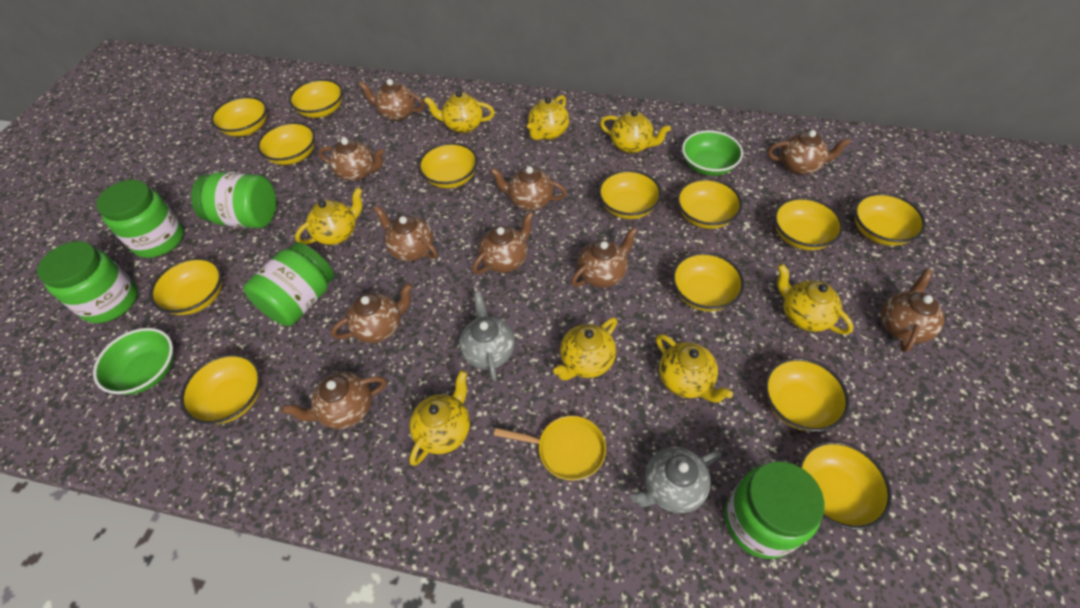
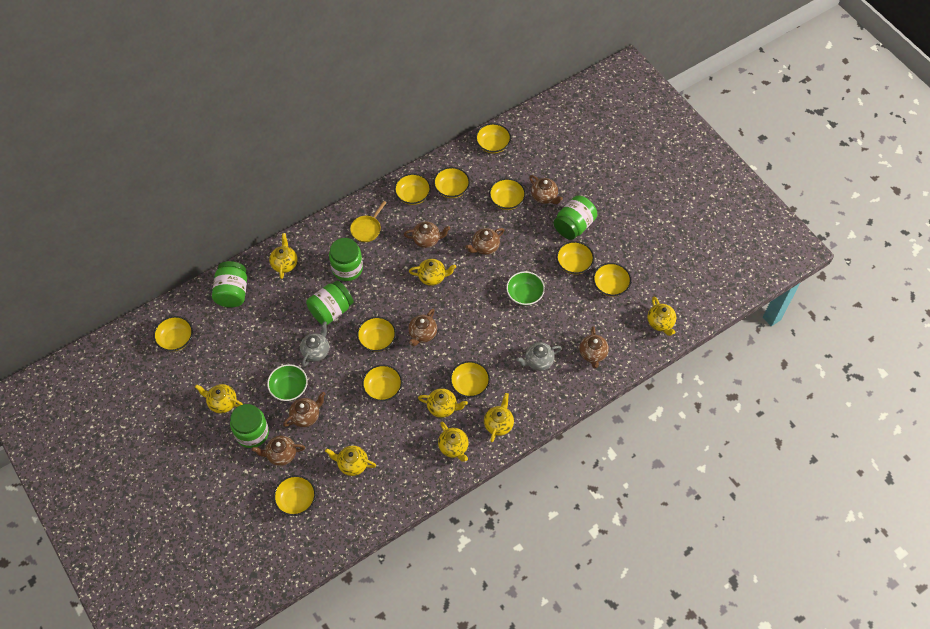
brown teapot: 10 -> 7
yellow bowl: 13 -> 11

